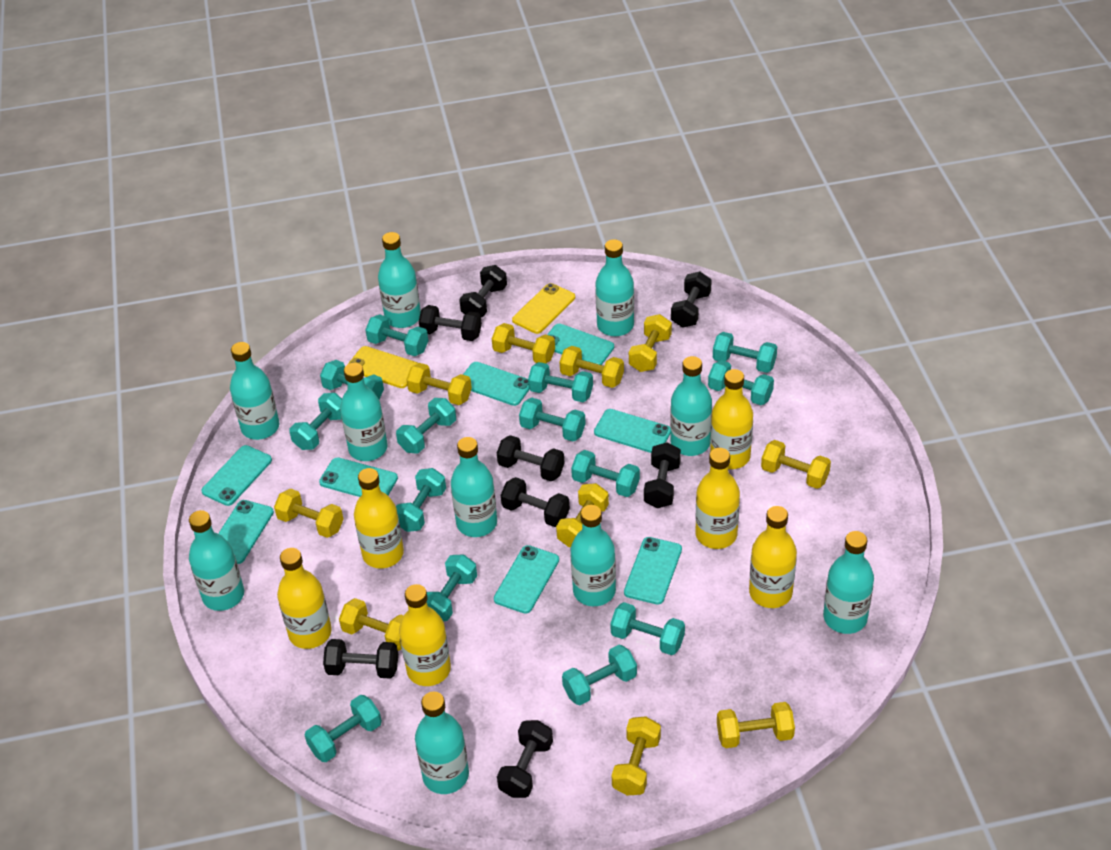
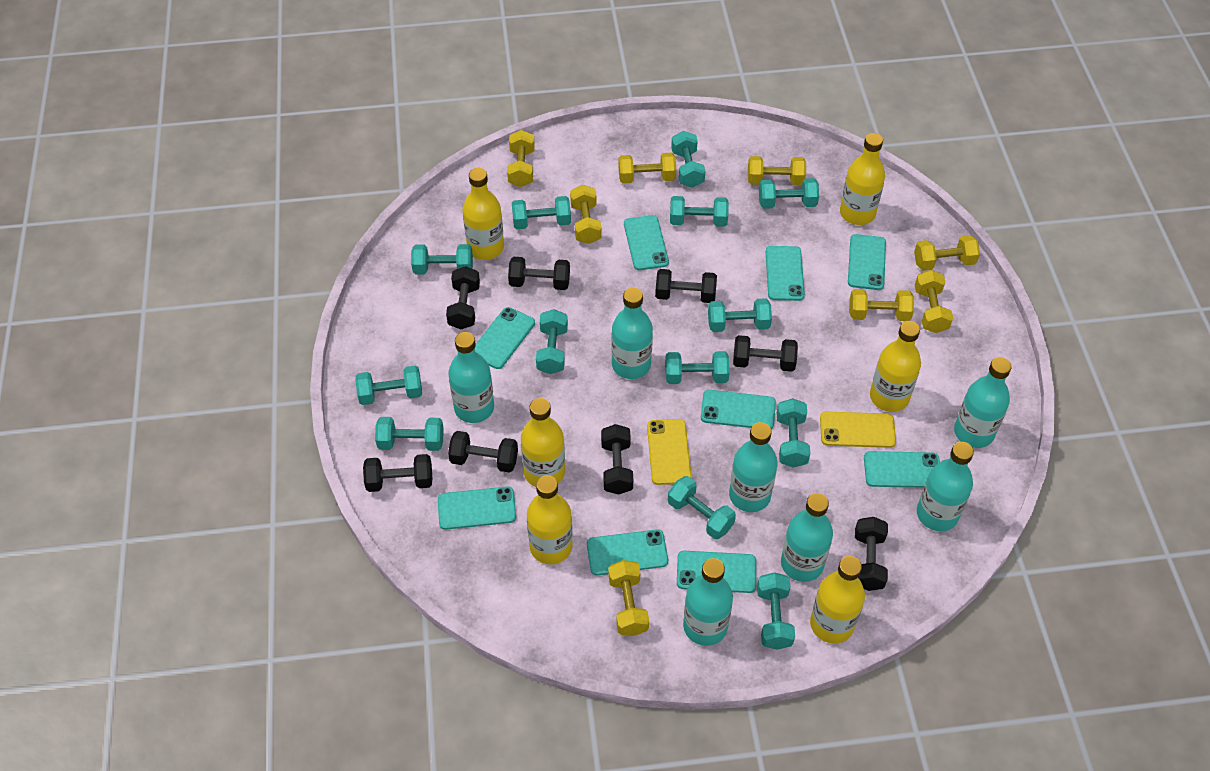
turquoise bottle: 10 -> 7
turquoise dumbbell: 14 -> 13
turquoise phone: 8 -> 9
yellow dumbbell: 10 -> 8

